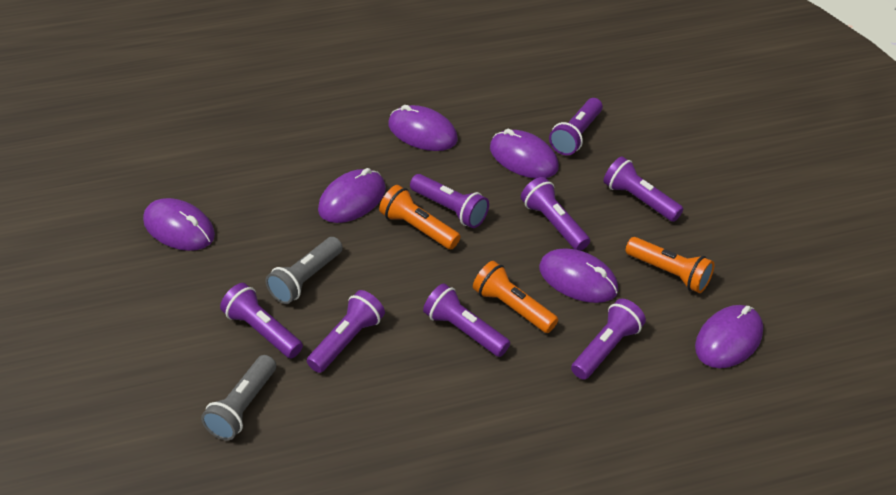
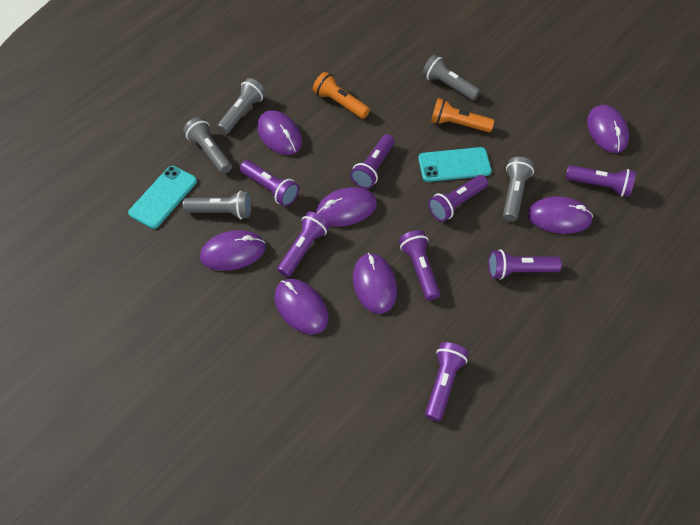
grey flashlight: 2 -> 5
orange flashlight: 3 -> 2
purple mouse: 6 -> 7
turquoise phone: 0 -> 2

